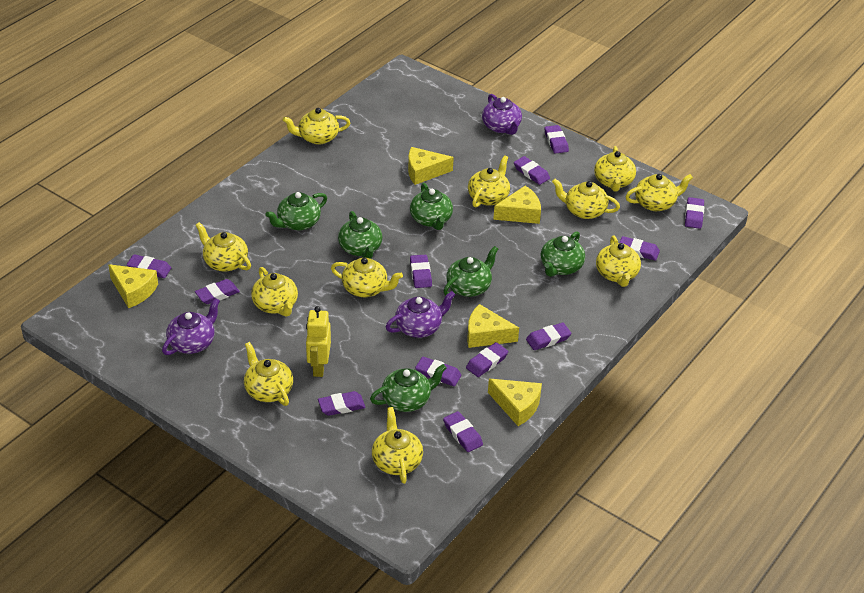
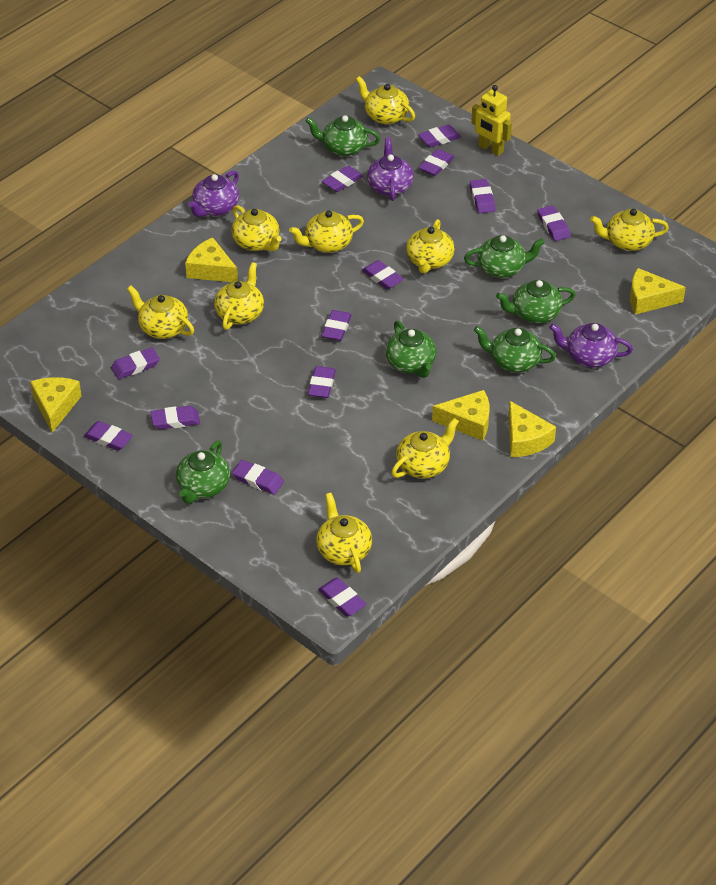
purple eraser: 12 -> 13
yellow teapot: 11 -> 9

